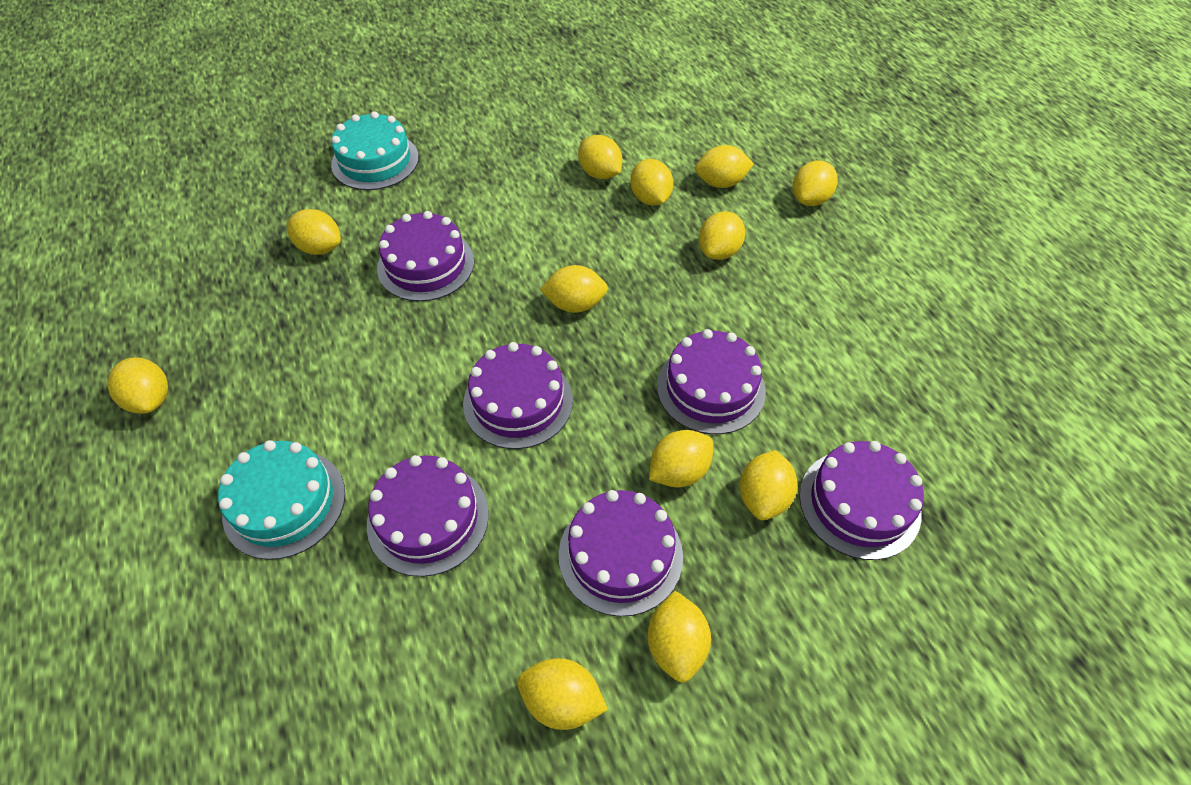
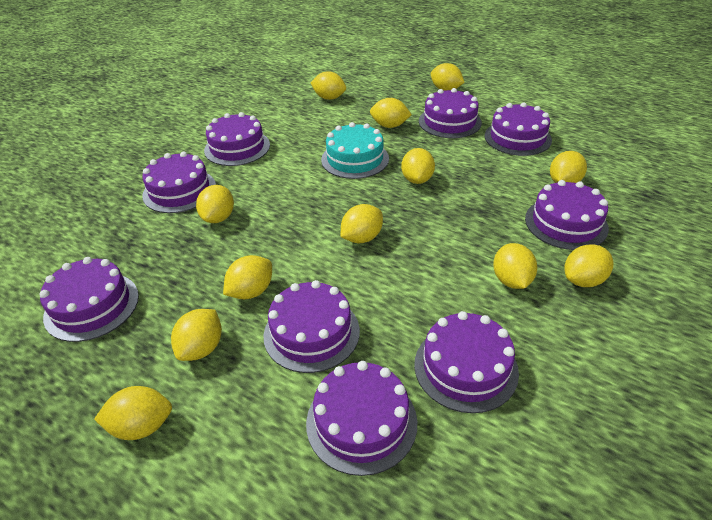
purple cake: 6 -> 9
turquoise cake: 2 -> 1

